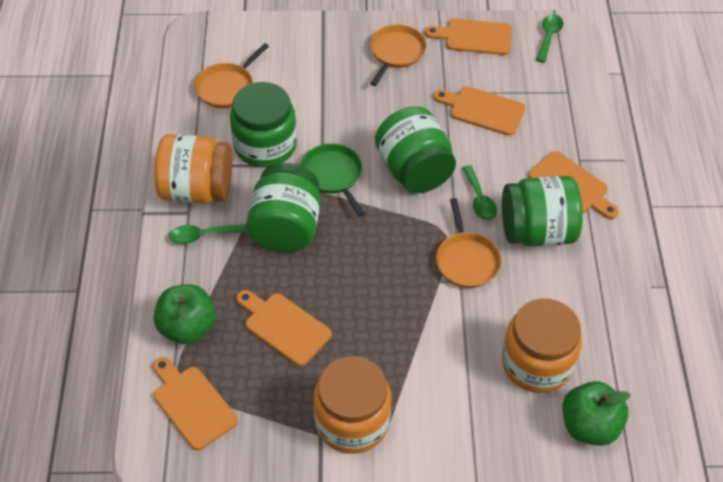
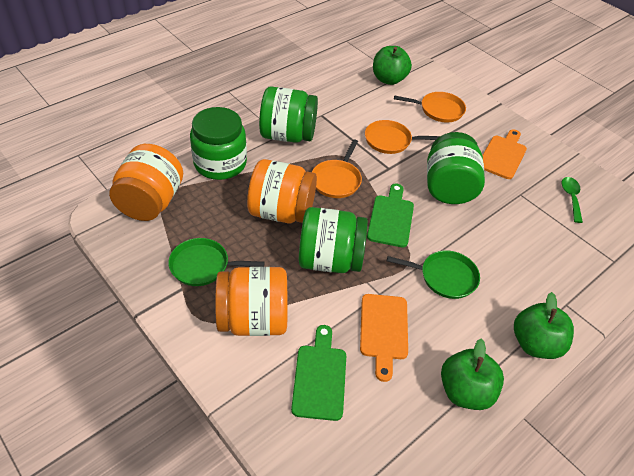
green apple: 2 -> 3
green cutting board: 0 -> 2
green pan: 1 -> 2
green spoon: 3 -> 1
orange cutting board: 5 -> 2

